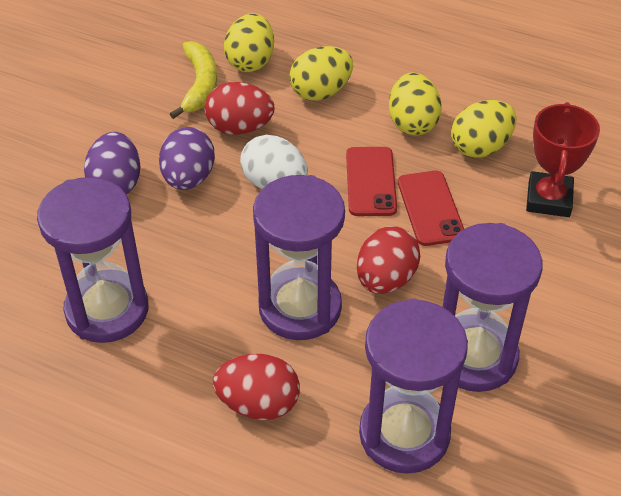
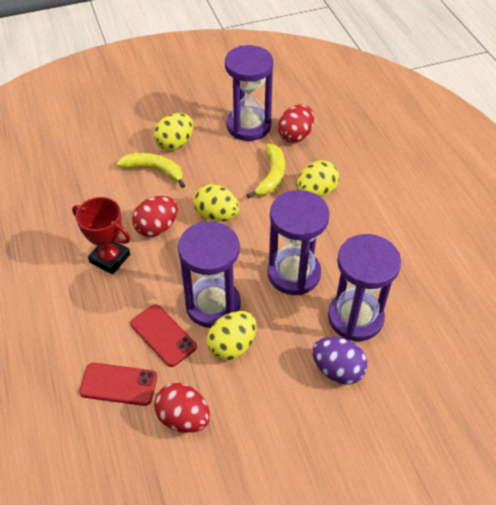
purple egg: 2 -> 1
white egg: 1 -> 0
yellow banana: 1 -> 2

